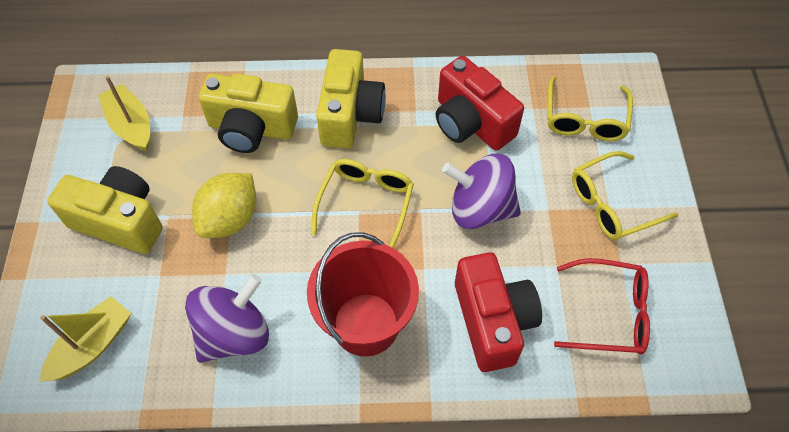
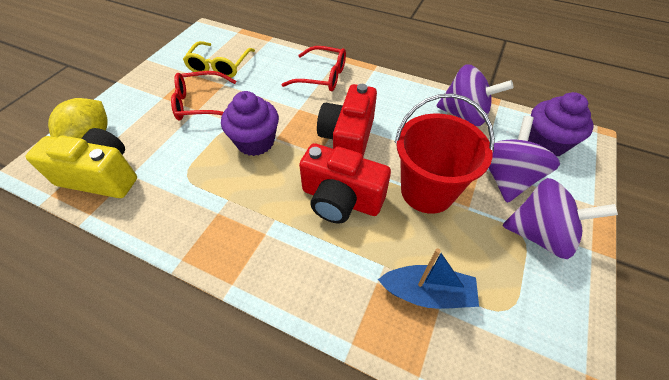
blue boat: 0 -> 1
purple cupcake: 0 -> 2
purple spinning top: 2 -> 3
red glasses: 1 -> 2
yellow boat: 2 -> 0
yellow camera: 3 -> 1
yellow glasses: 3 -> 1

